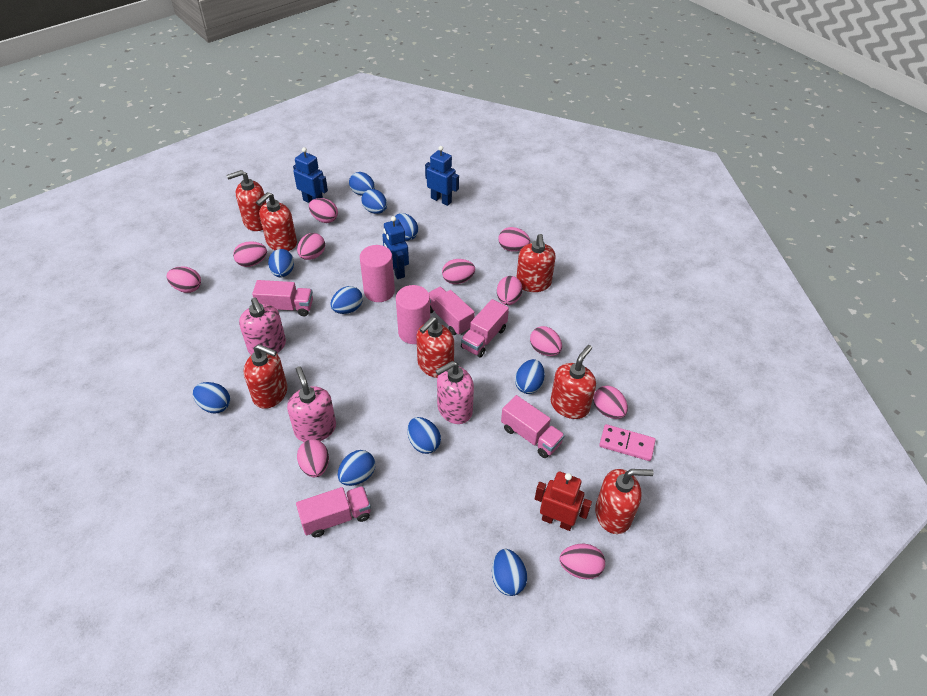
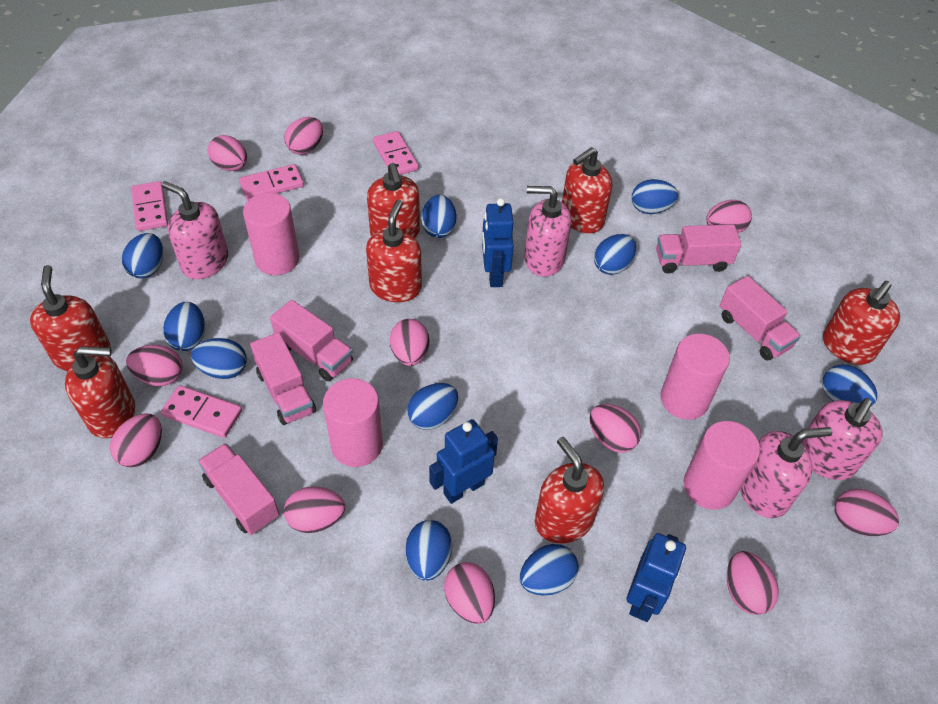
pink cylinder: 2 -> 4
pink domino: 1 -> 4
pink soap dispenser: 3 -> 4
red robot: 1 -> 0

